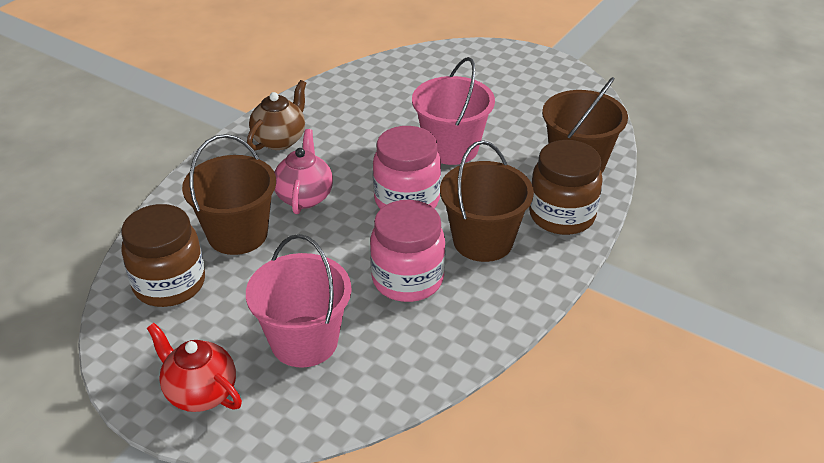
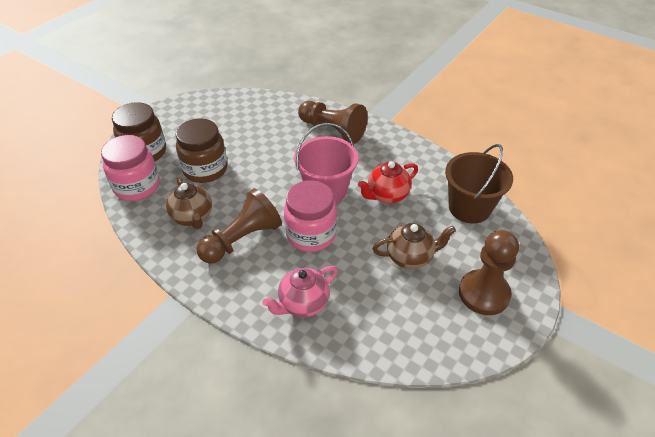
brown bucket: 3 -> 1
brown pawn: 0 -> 3
brown teapot: 1 -> 2
pink bucket: 2 -> 1

